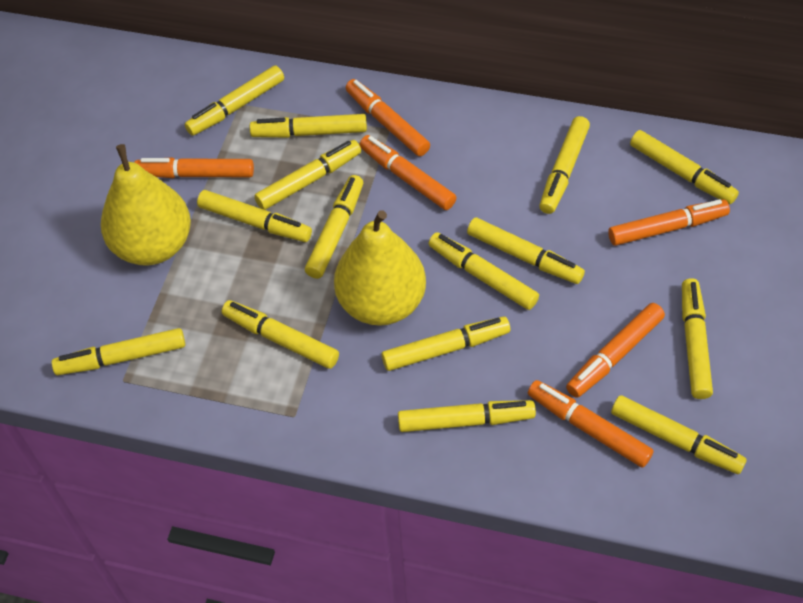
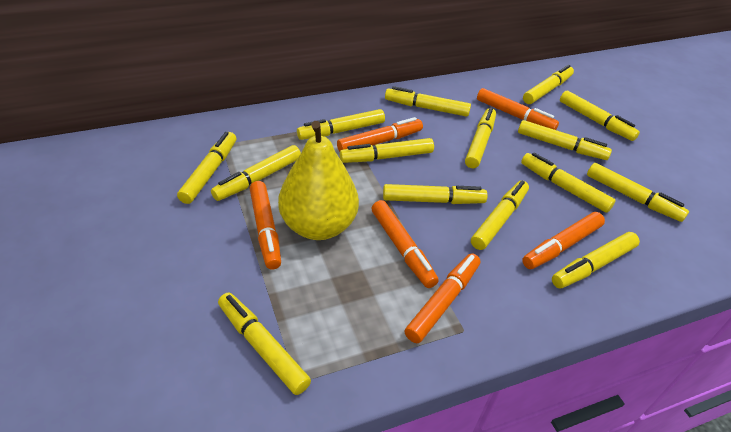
yellow pear: 2 -> 1

